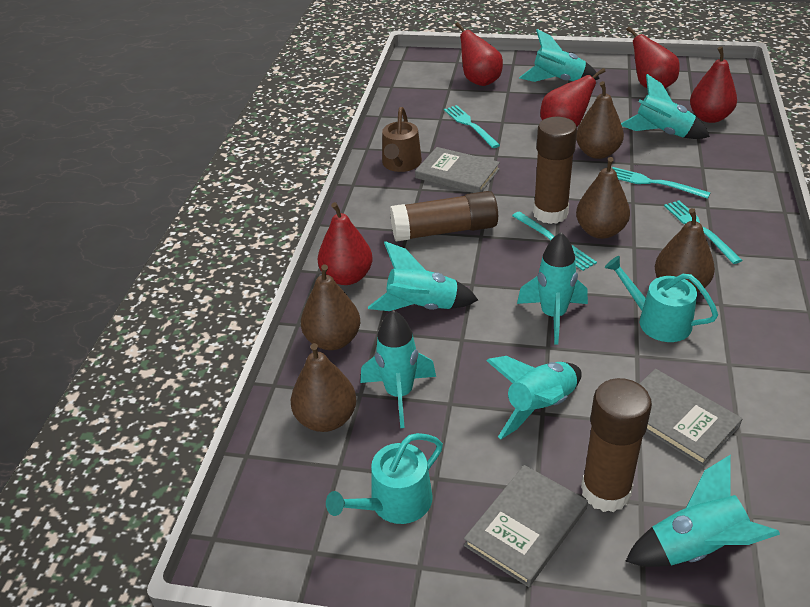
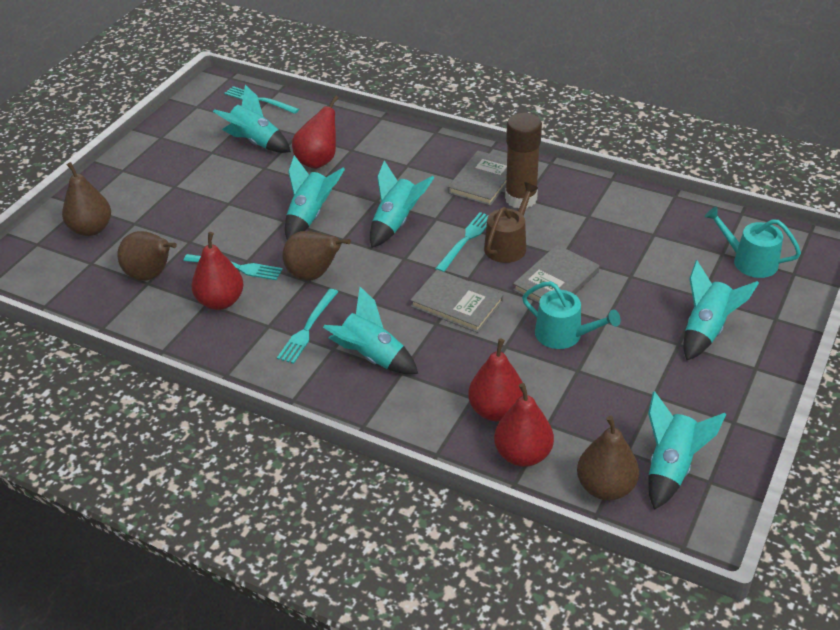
brown glue stick: 3 -> 1
brown pear: 5 -> 4
red pear: 5 -> 4
turquoise rocket: 7 -> 6

